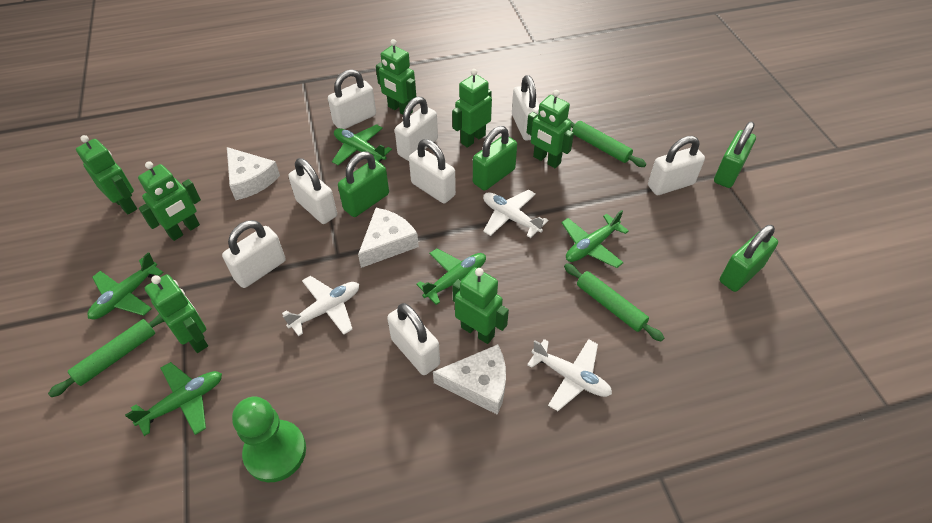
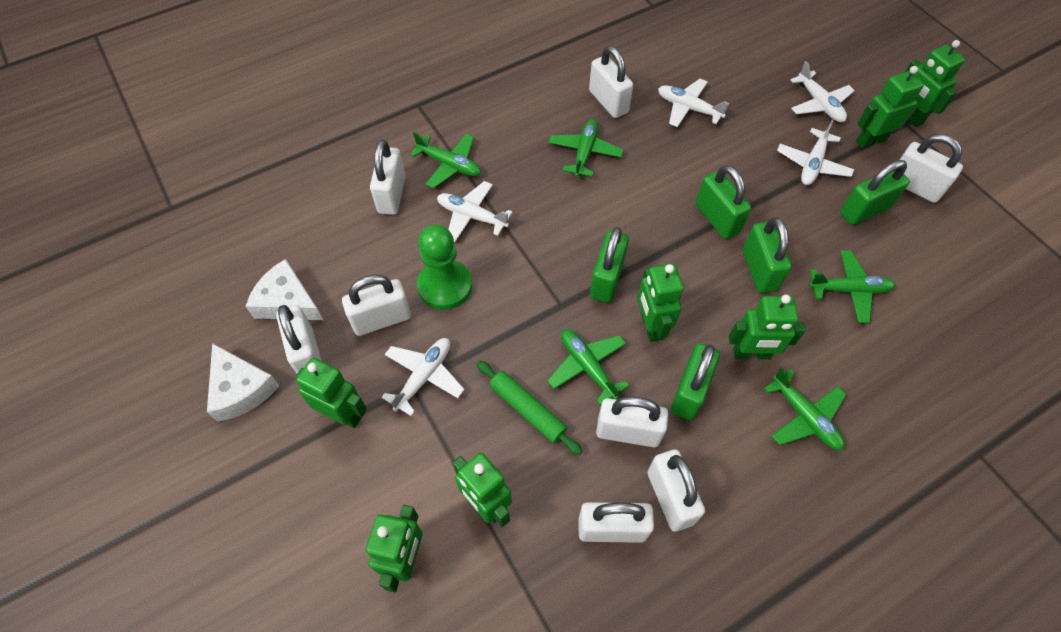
green padlock: 4 -> 5
green rolling pin: 3 -> 1
white cheese: 3 -> 2
white plane: 3 -> 5

